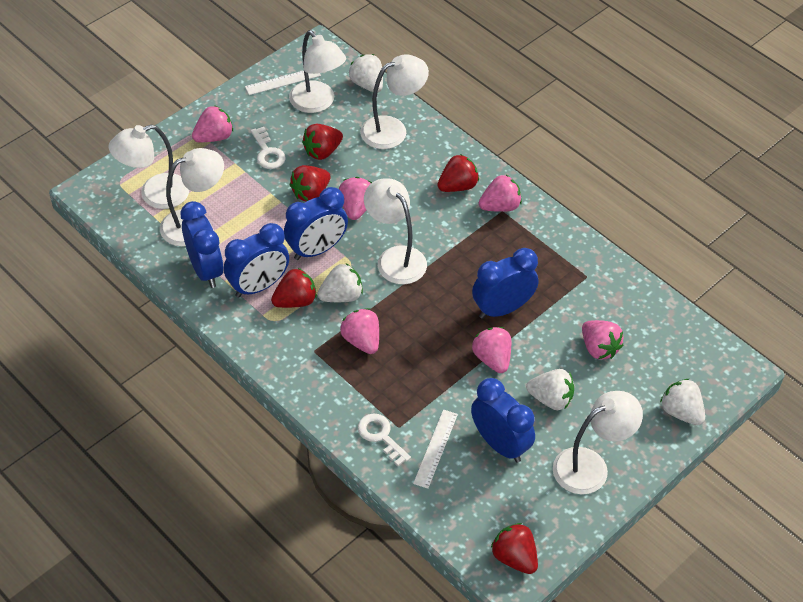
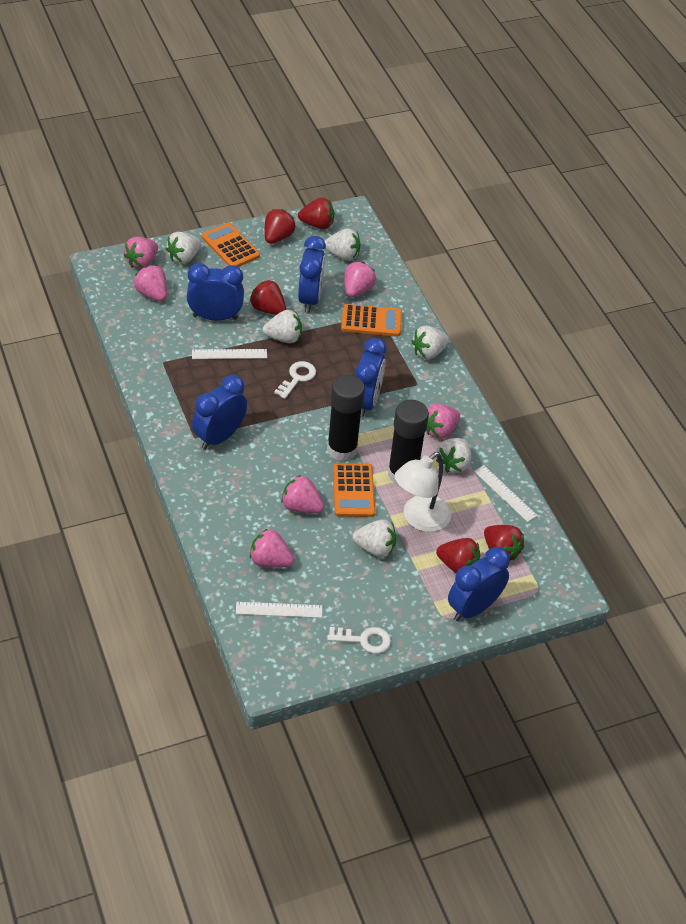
black glue stick: 0 -> 2
orange calculator: 0 -> 3
white lamp: 6 -> 1
white ruler: 2 -> 3
white strawberry: 4 -> 6

